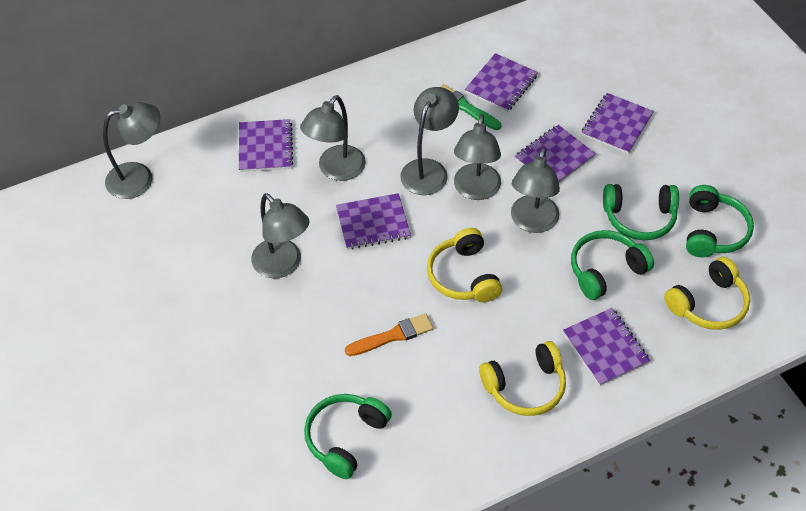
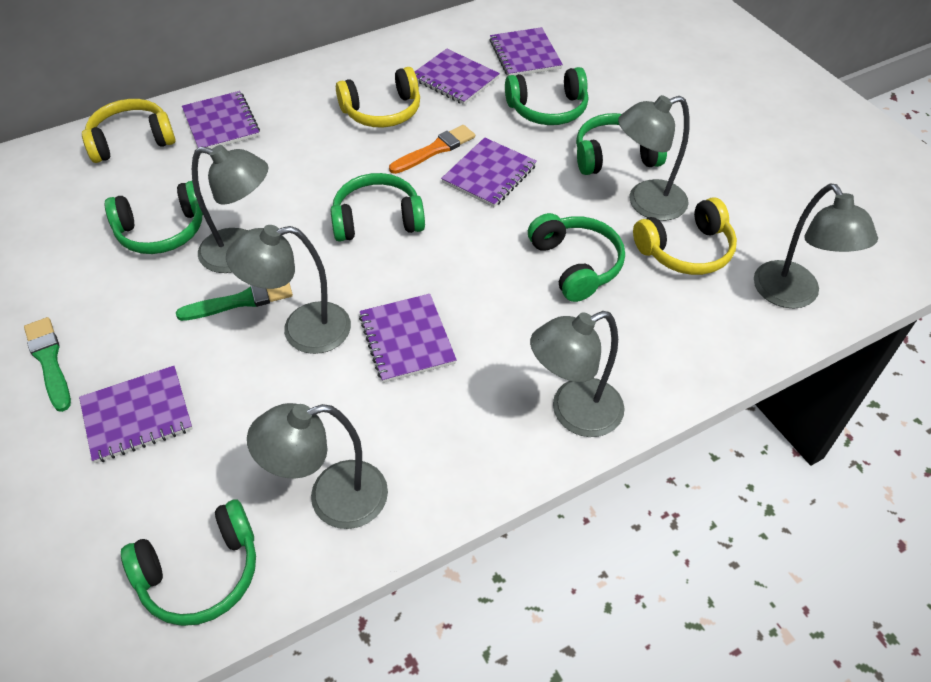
green brush: 1 -> 2
green headphones: 4 -> 6

